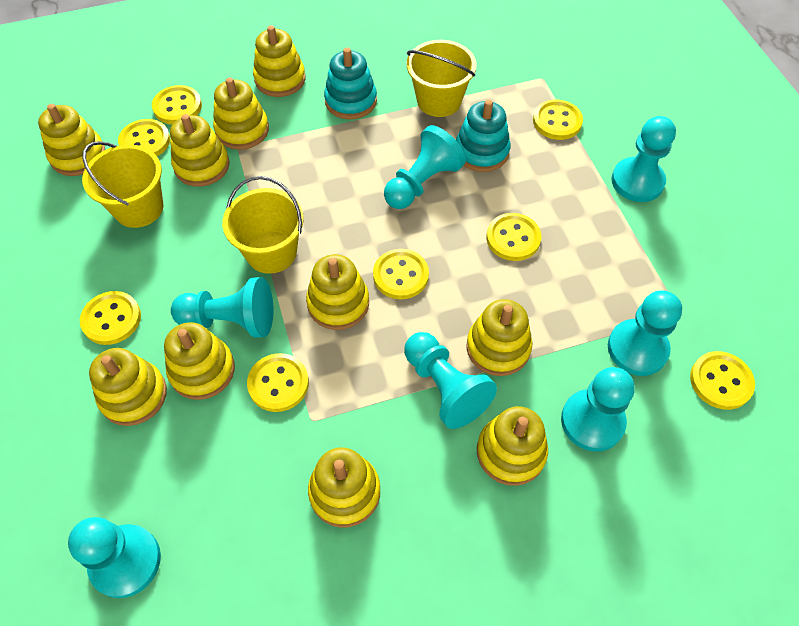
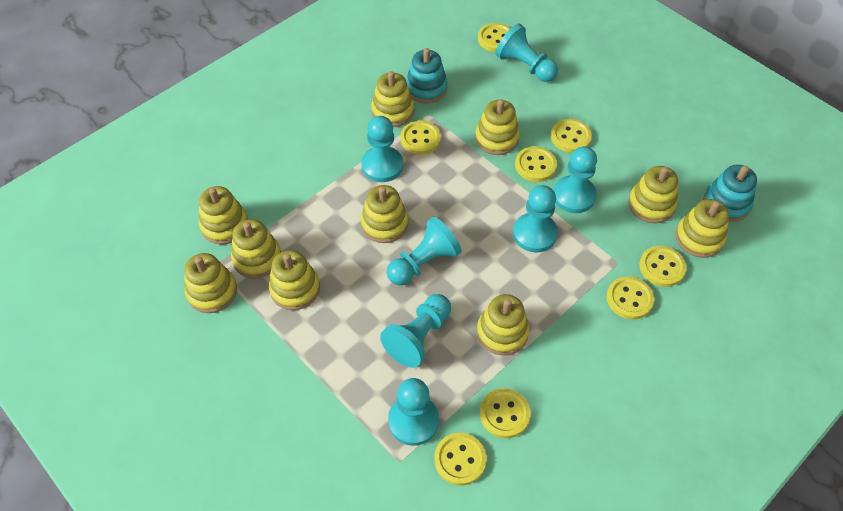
yellow bucket: 3 -> 0

